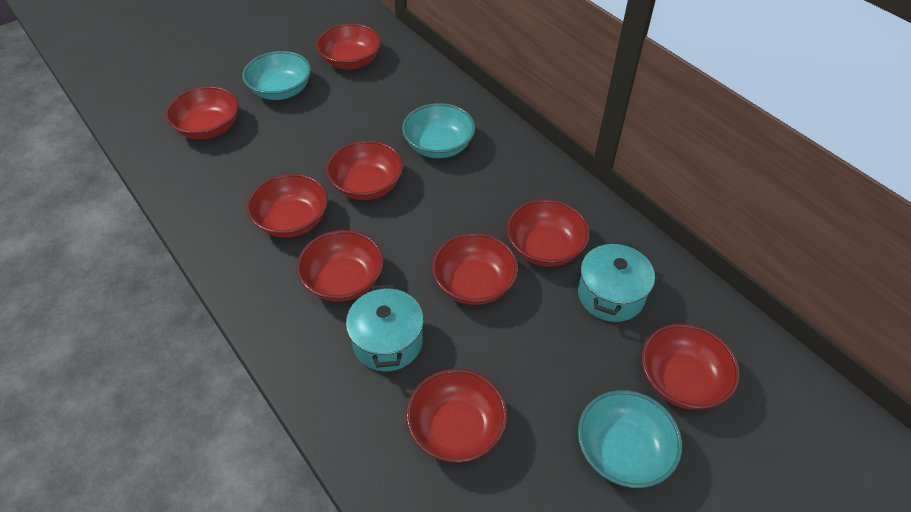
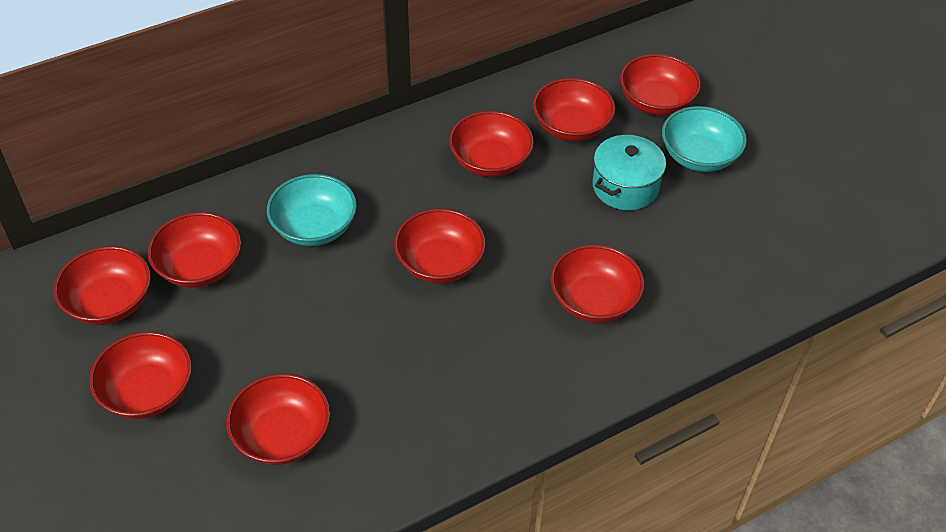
turquoise bowl: 3 -> 2
turquoise pot: 2 -> 1

